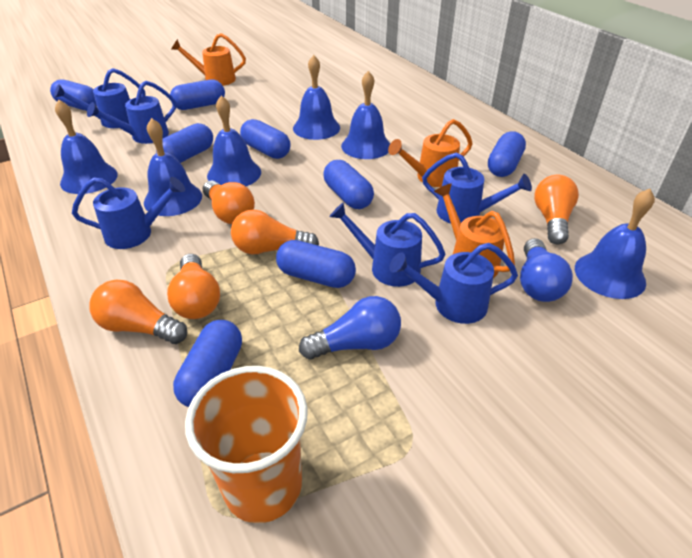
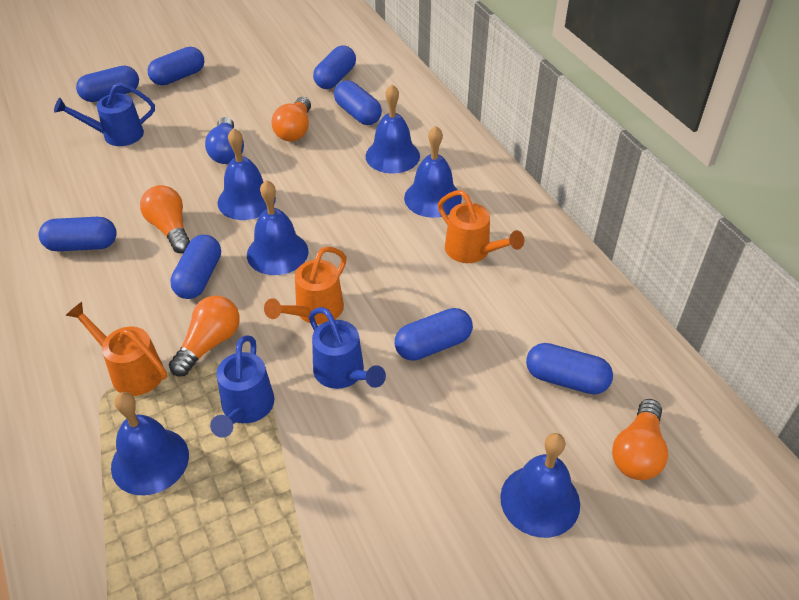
blue light bulb: 2 -> 1
blue watering can: 6 -> 3
orange cup: 1 -> 0
orange light bulb: 5 -> 4

